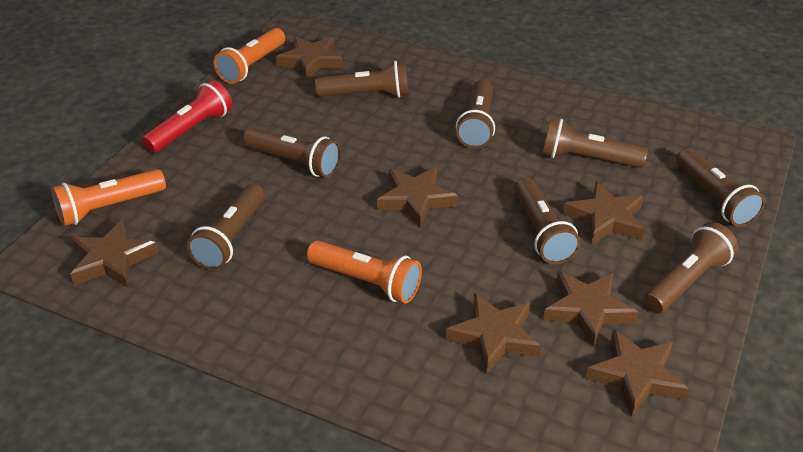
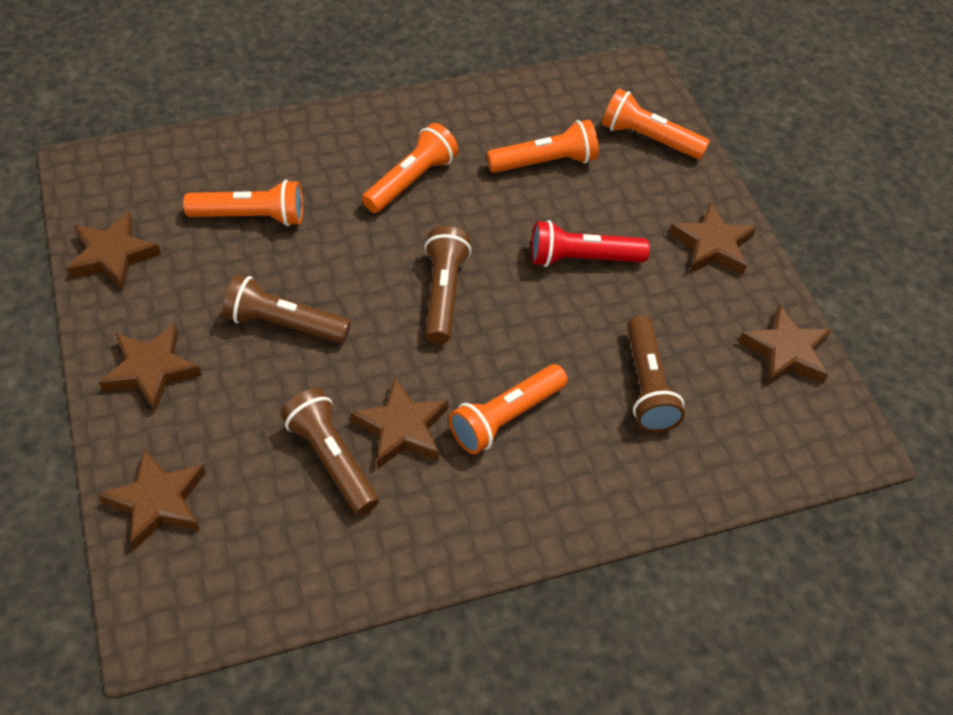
brown flashlight: 8 -> 4
brown star: 7 -> 6
orange flashlight: 3 -> 5

